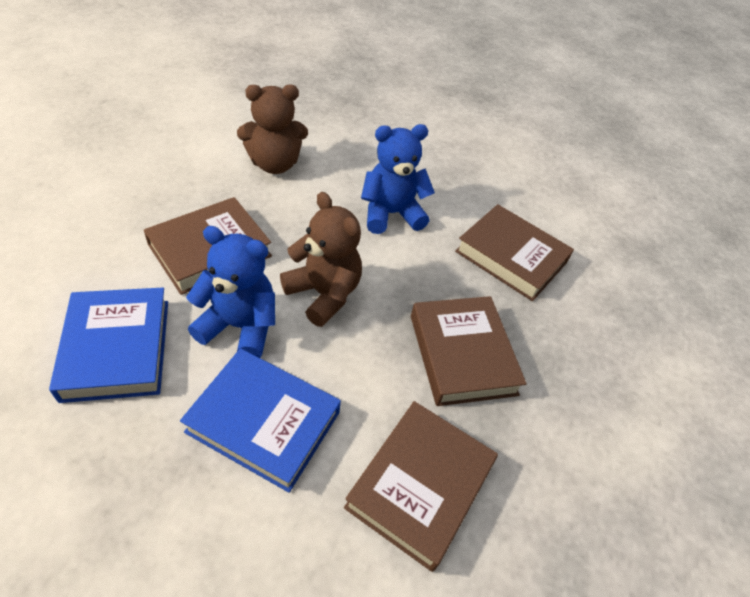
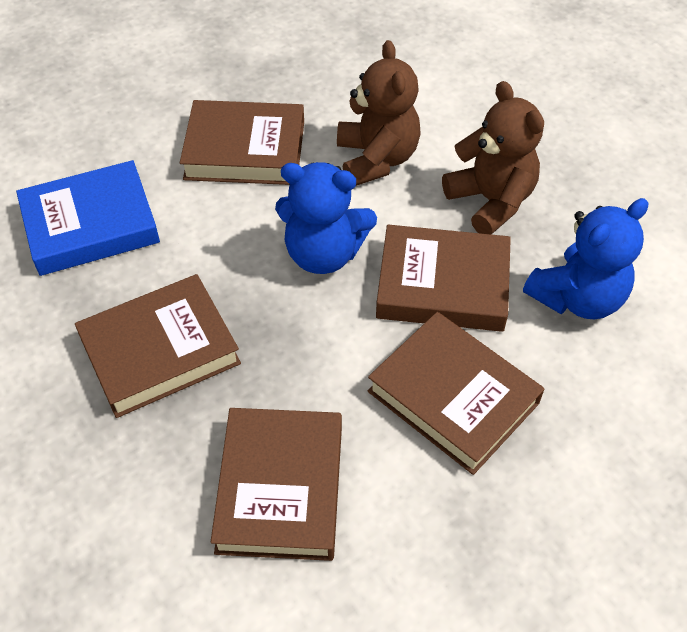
blue book: 2 -> 1
brown book: 4 -> 5

